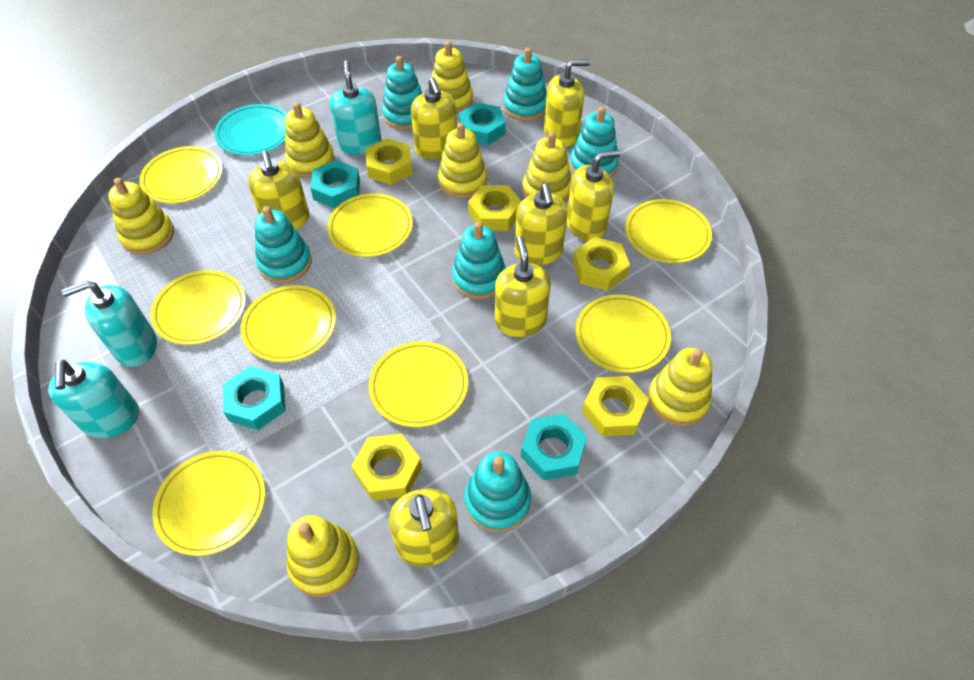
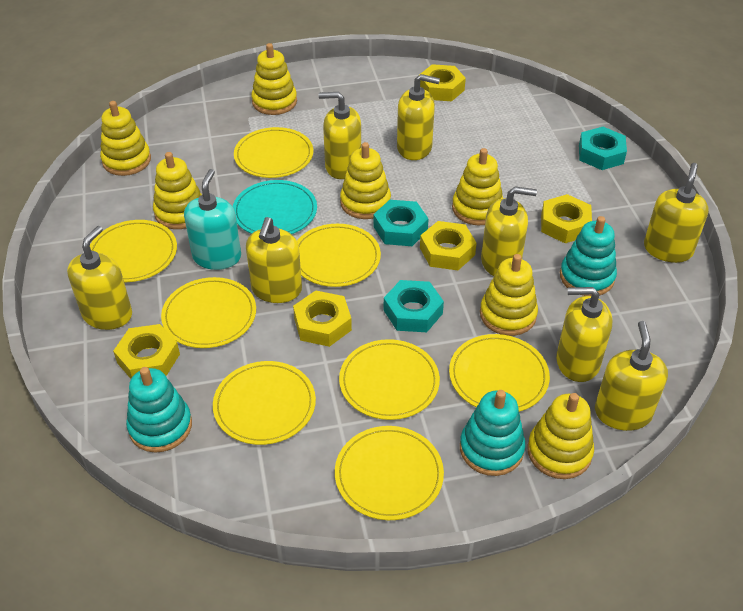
turquoise nut: 4 -> 3
turquoise soap dispenser: 3 -> 1
turquoise stacking toy: 6 -> 3
yellow soap dispenser: 7 -> 8

